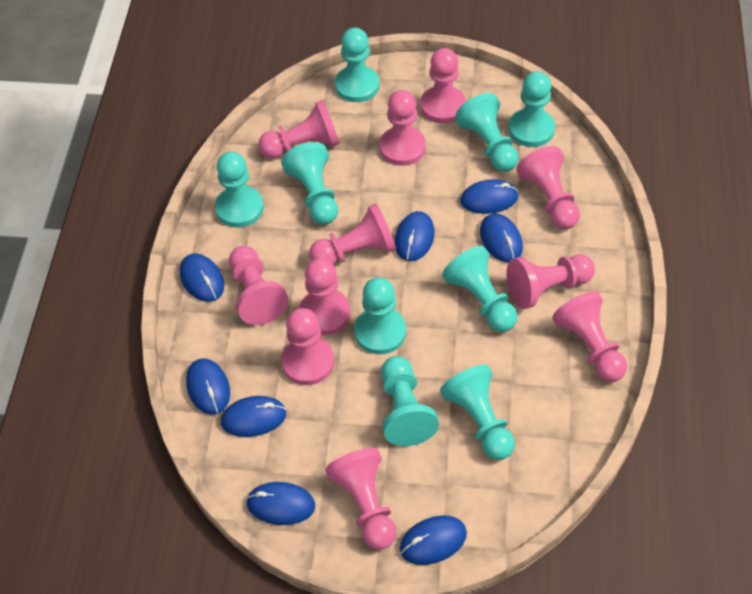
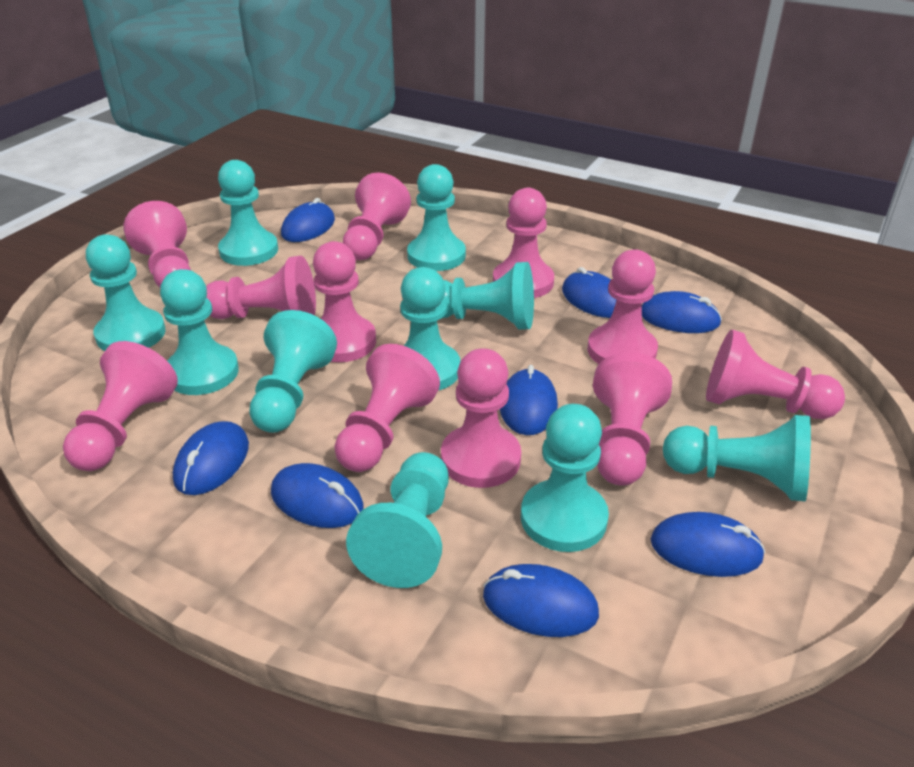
turquoise pawn: 9 -> 10

